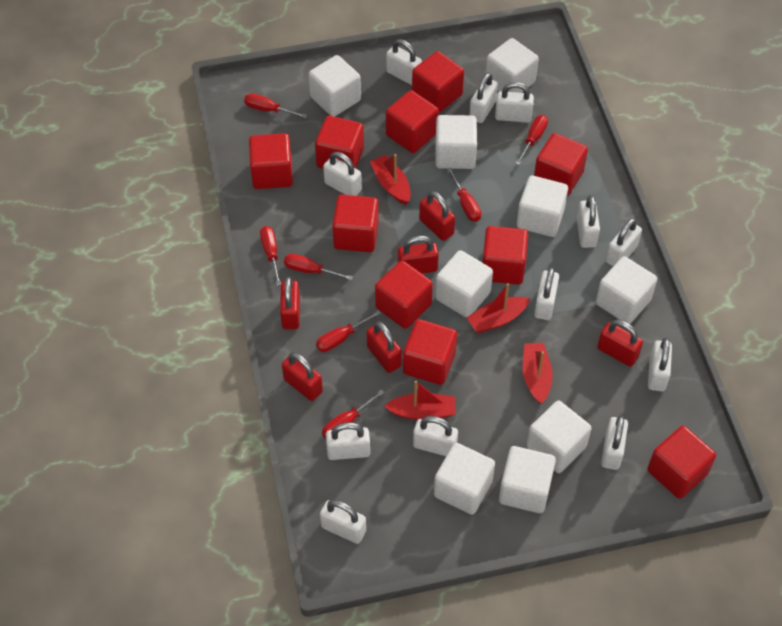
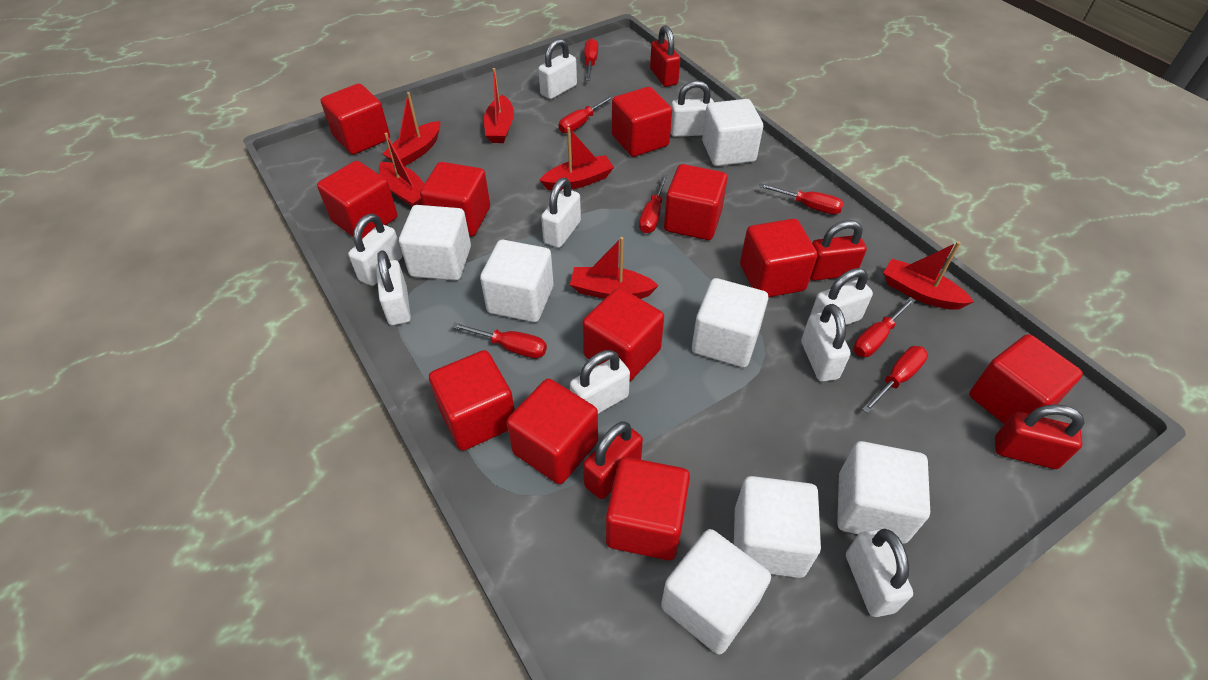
red boat: 4 -> 6
red cube: 10 -> 11
red padlock: 6 -> 4
white cube: 9 -> 7
white padlock: 12 -> 9

